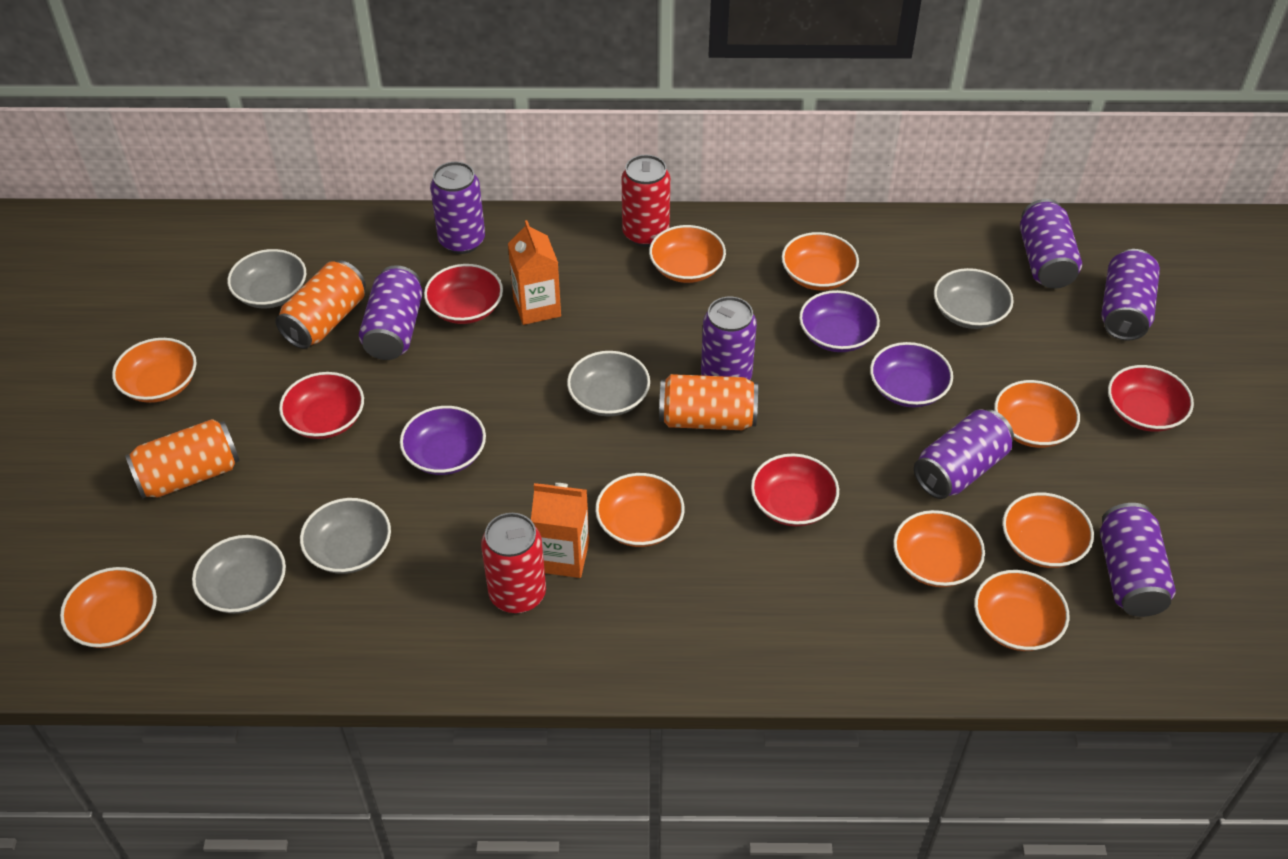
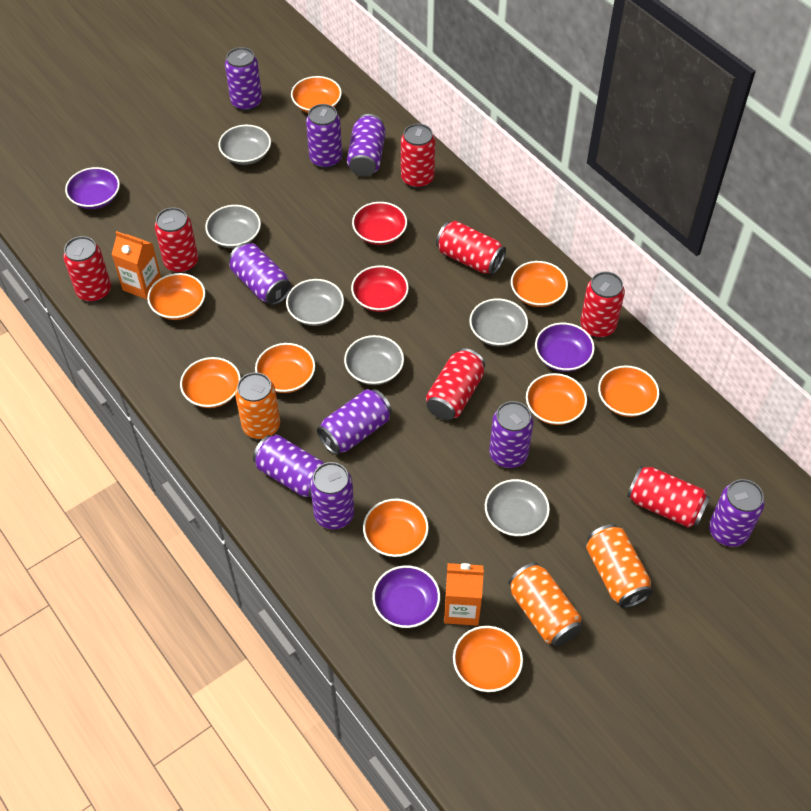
grey bowl: 5 -> 6
purple can: 7 -> 9
red bowl: 4 -> 2
red can: 2 -> 7

